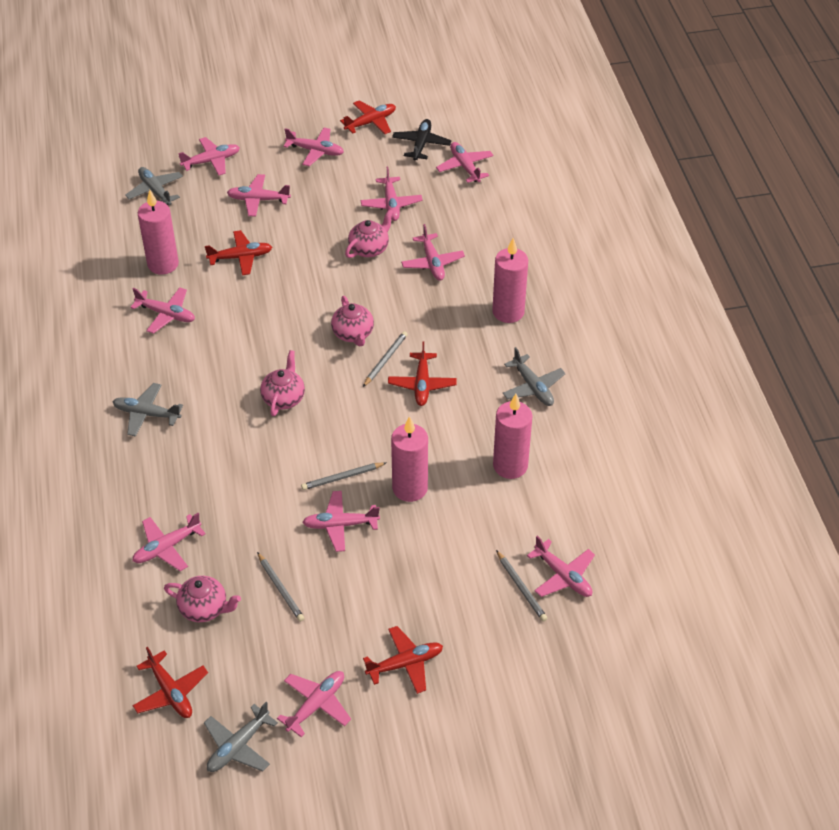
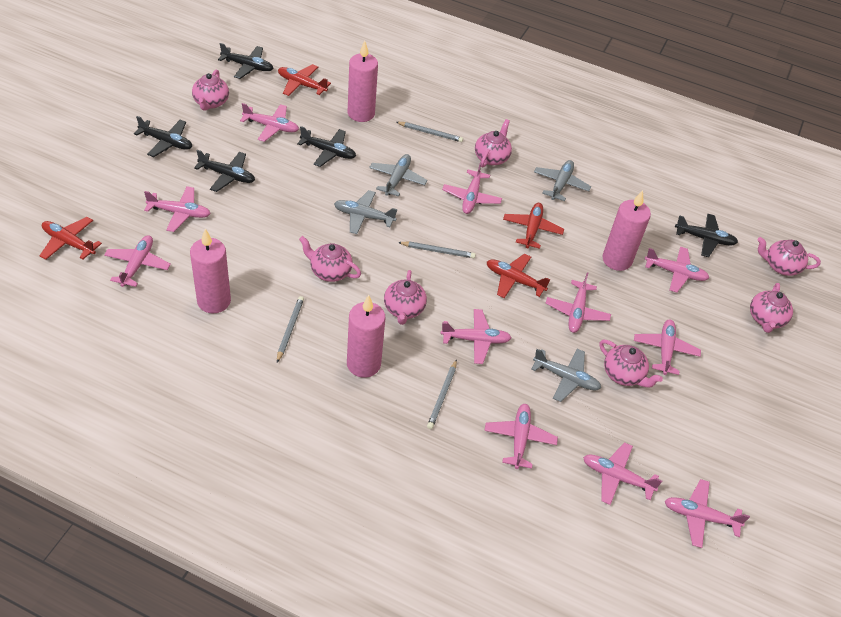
black plane: 1 -> 5
pink teapot: 4 -> 7
red plane: 5 -> 4

